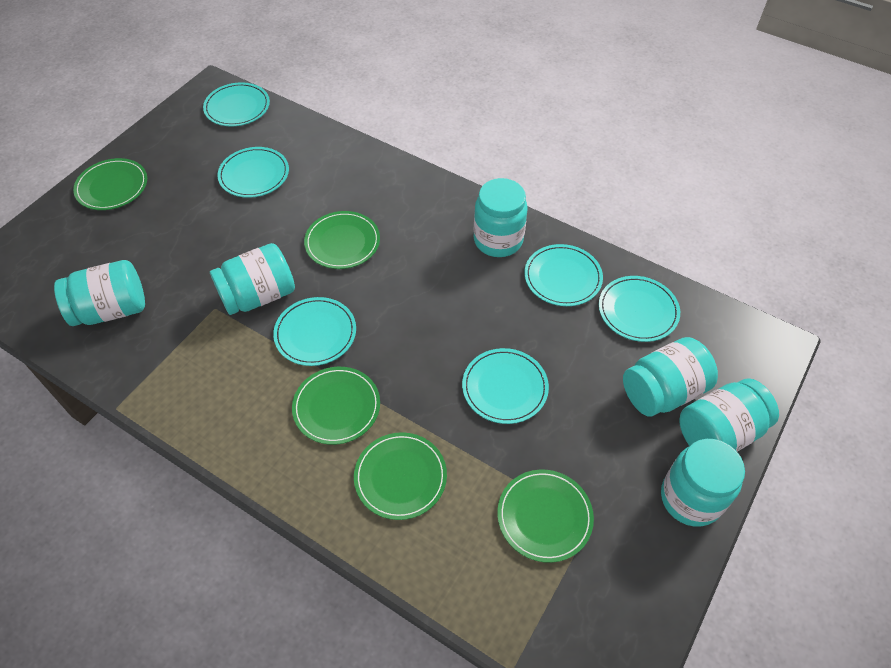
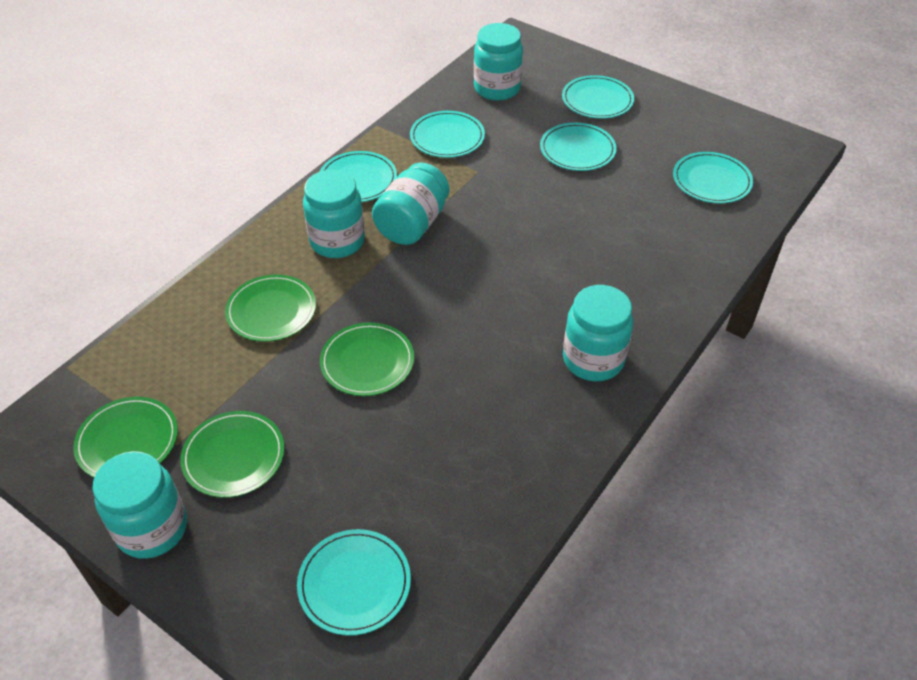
green plate: 5 -> 4
turquoise jar: 6 -> 5

